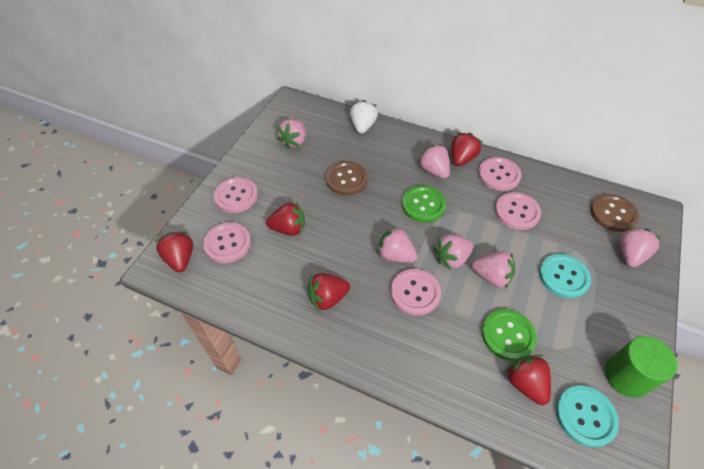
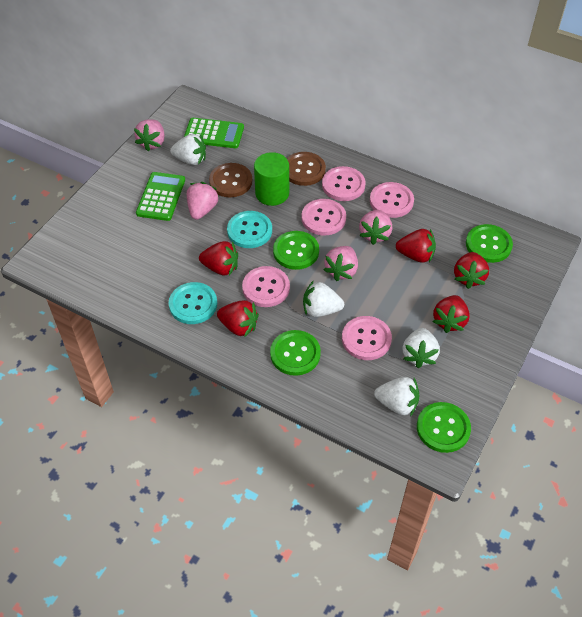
green button: 2 -> 4
green calculator: 0 -> 2
pink strawberry: 6 -> 4
white strawberry: 1 -> 4

